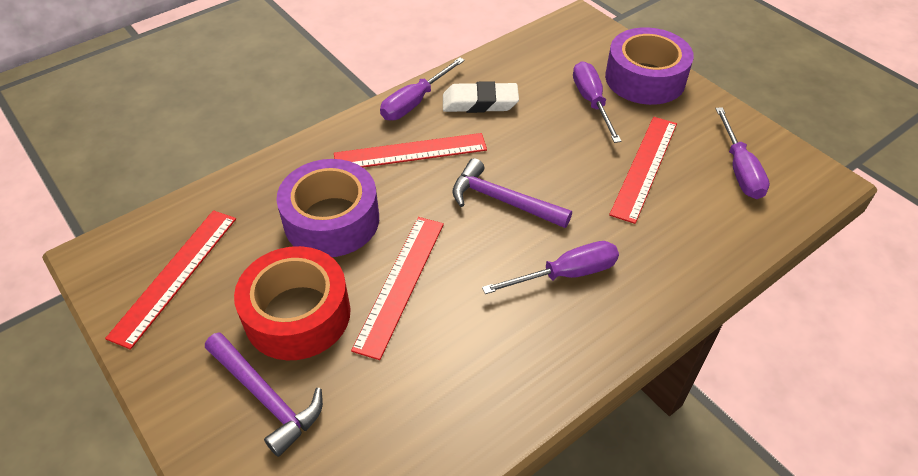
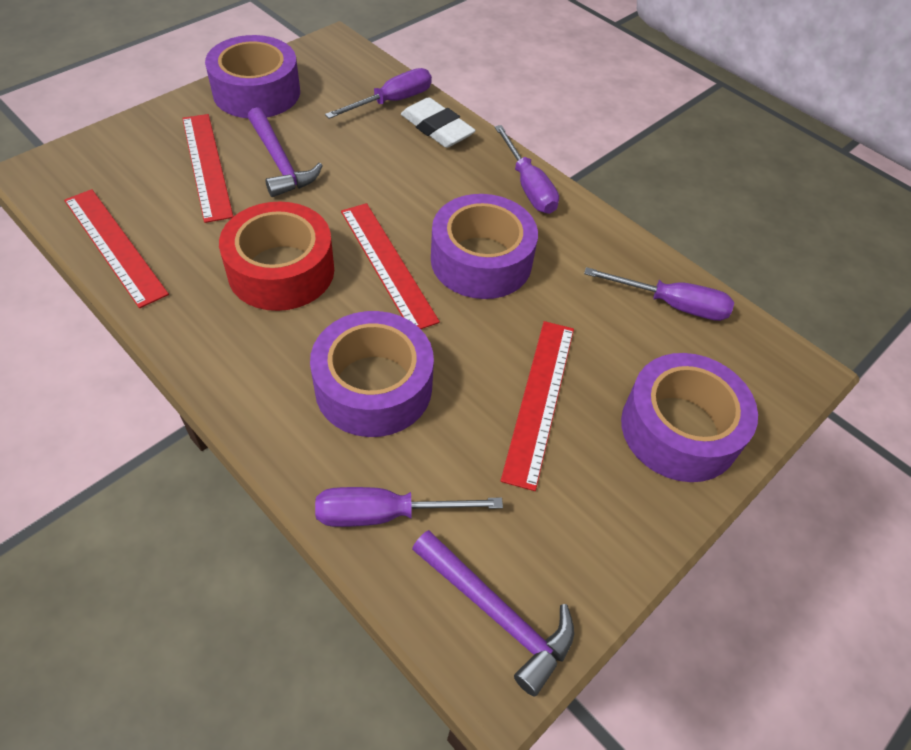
purple tape: 2 -> 4

